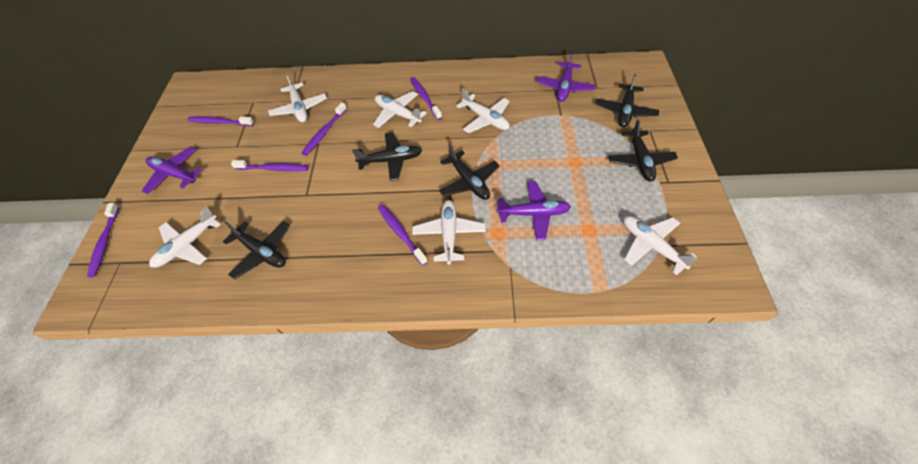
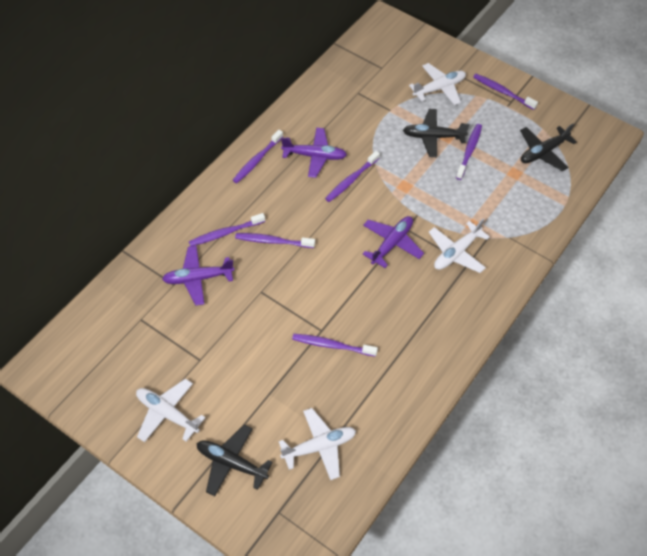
black plane: 5 -> 3
purple toothbrush: 6 -> 7
white plane: 6 -> 4

